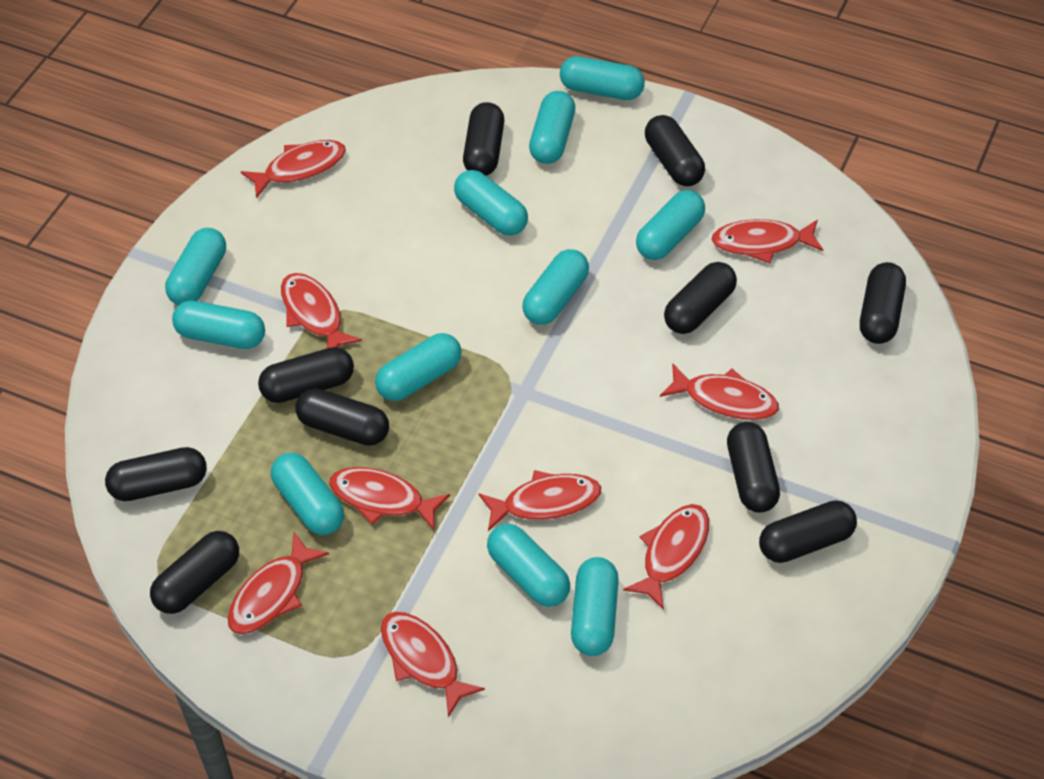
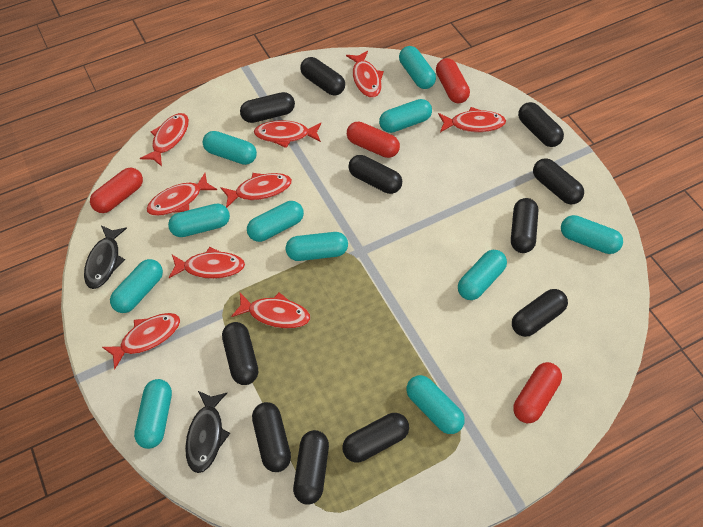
black capsule: 10 -> 11
black fish: 0 -> 2
red capsule: 0 -> 4

